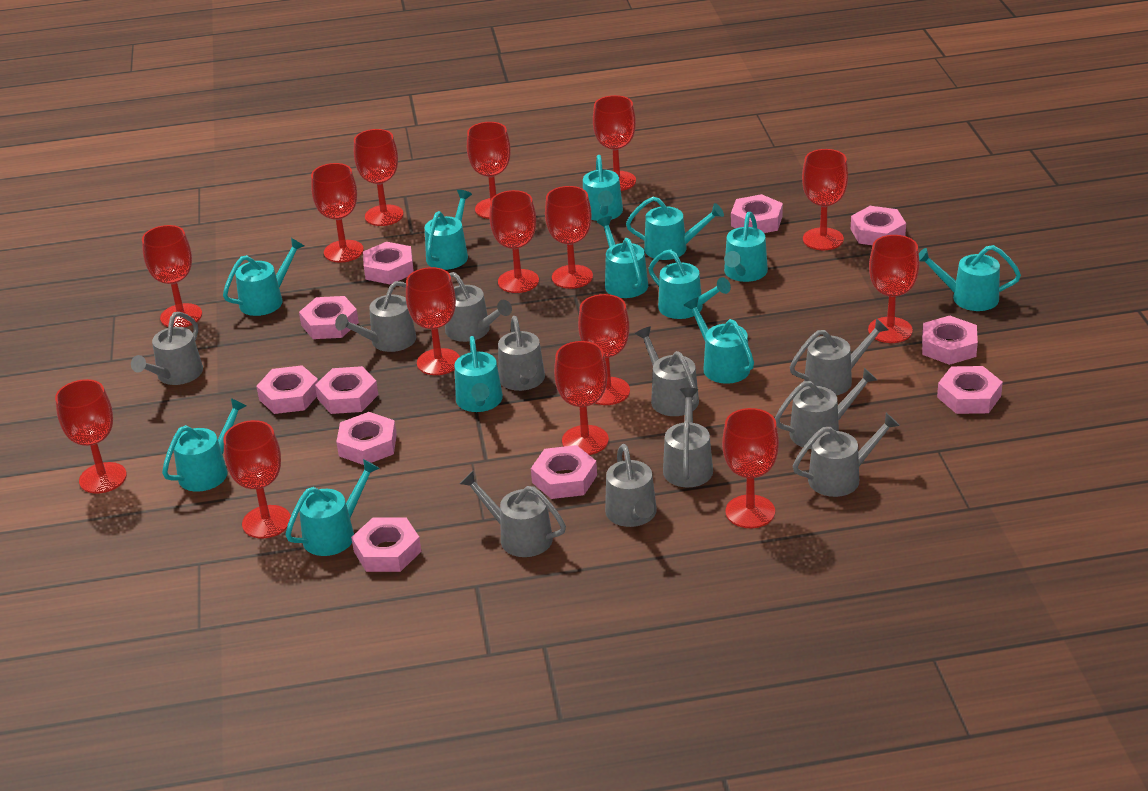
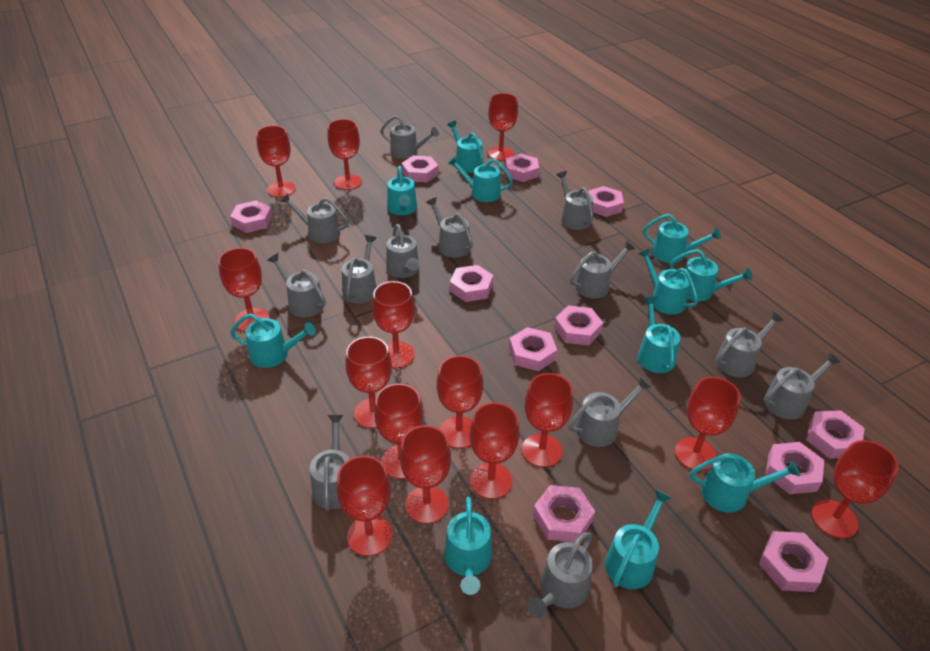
grey watering can: 11 -> 13
red goblet: 15 -> 14
turquoise watering can: 12 -> 11

